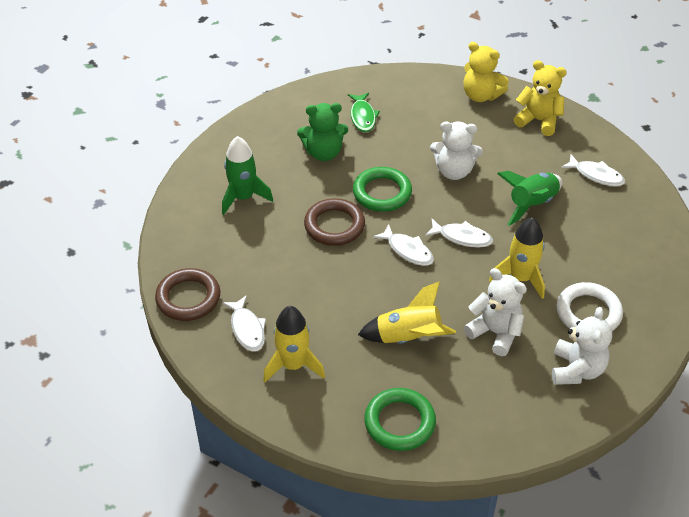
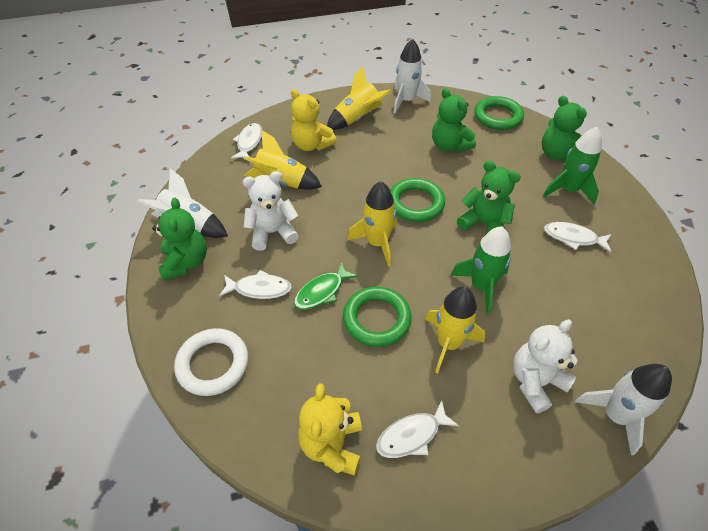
brown ring: 2 -> 0
green ring: 2 -> 3
green teddy bear: 1 -> 4
white rocket: 0 -> 3
white teddy bear: 3 -> 2
yellow rocket: 3 -> 4

